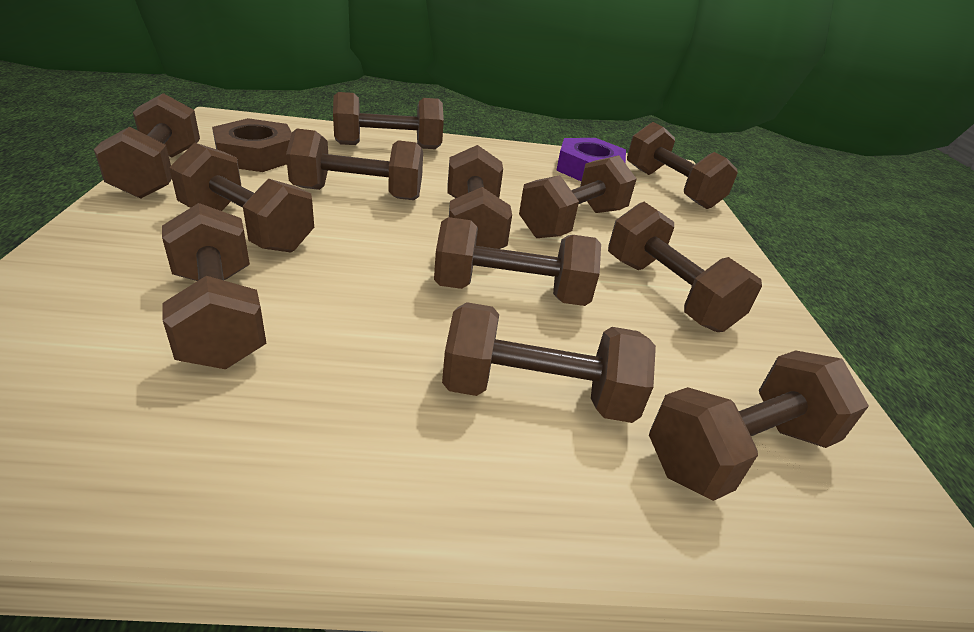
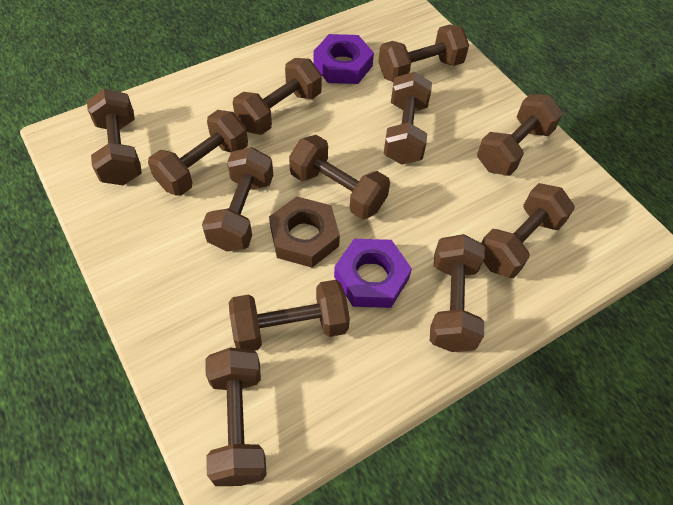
purple nut: 1 -> 2

